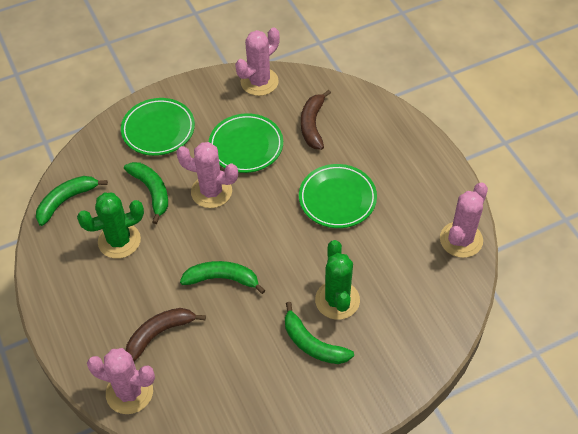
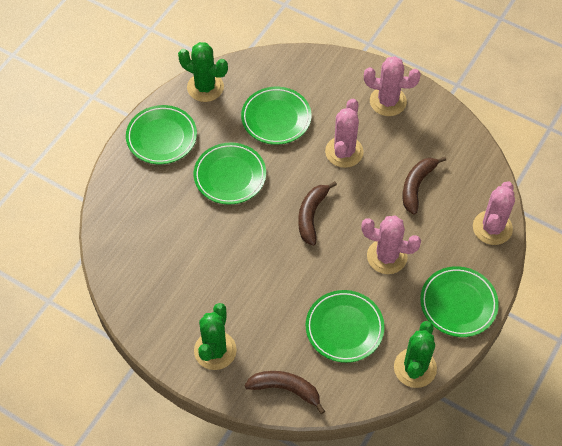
brown banana: 2 -> 3
green banana: 4 -> 0
green cactus: 2 -> 3
green plate: 3 -> 5

